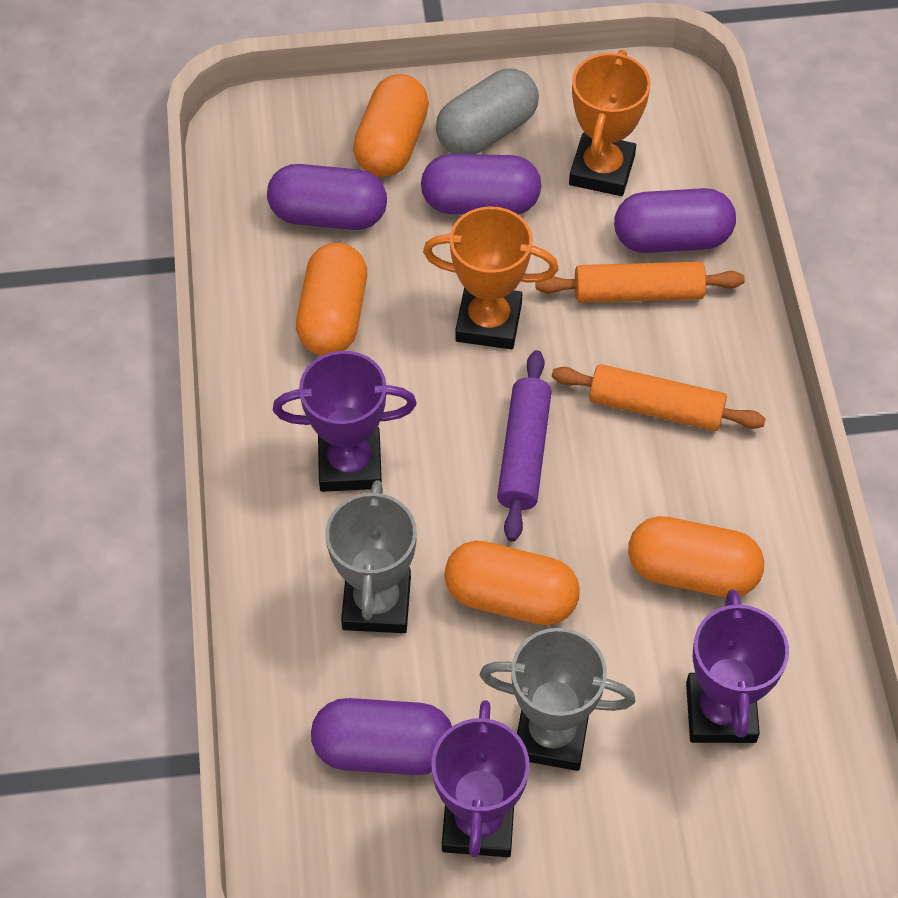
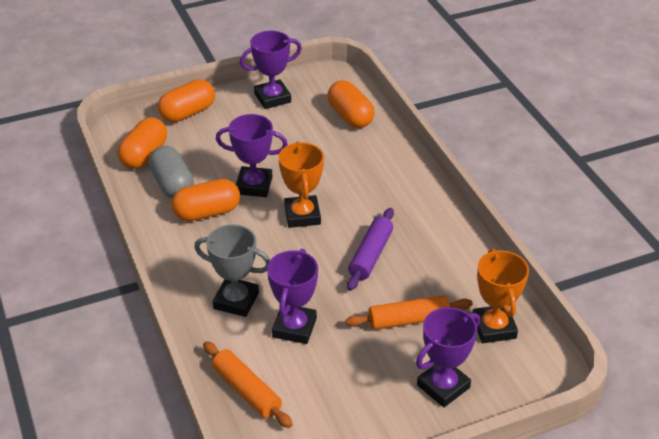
grey trophy: 2 -> 1
purple capsule: 4 -> 0
purple trophy: 3 -> 4

